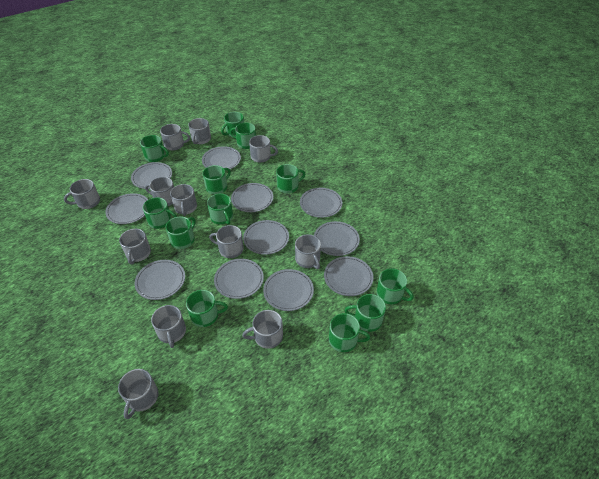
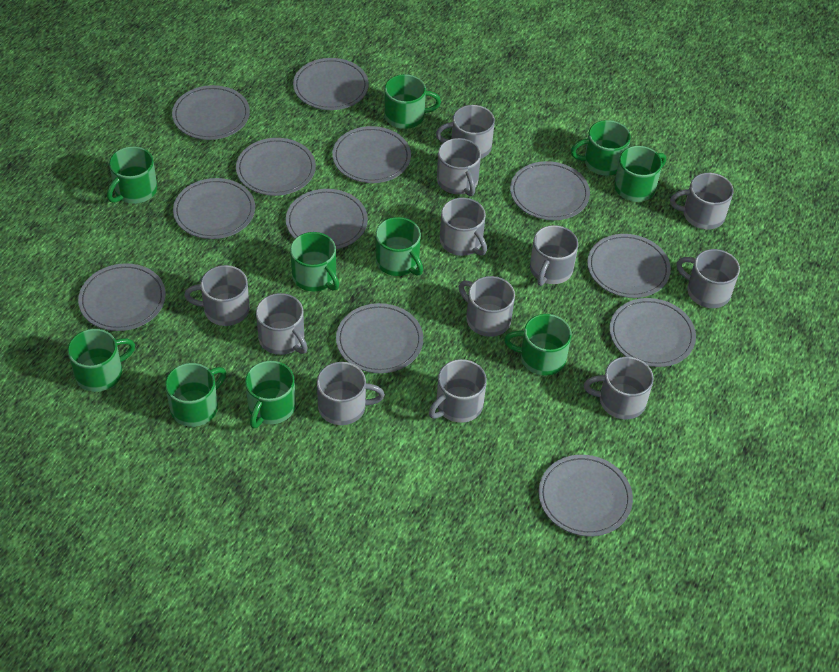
green mug: 12 -> 10
grey plate: 11 -> 12

